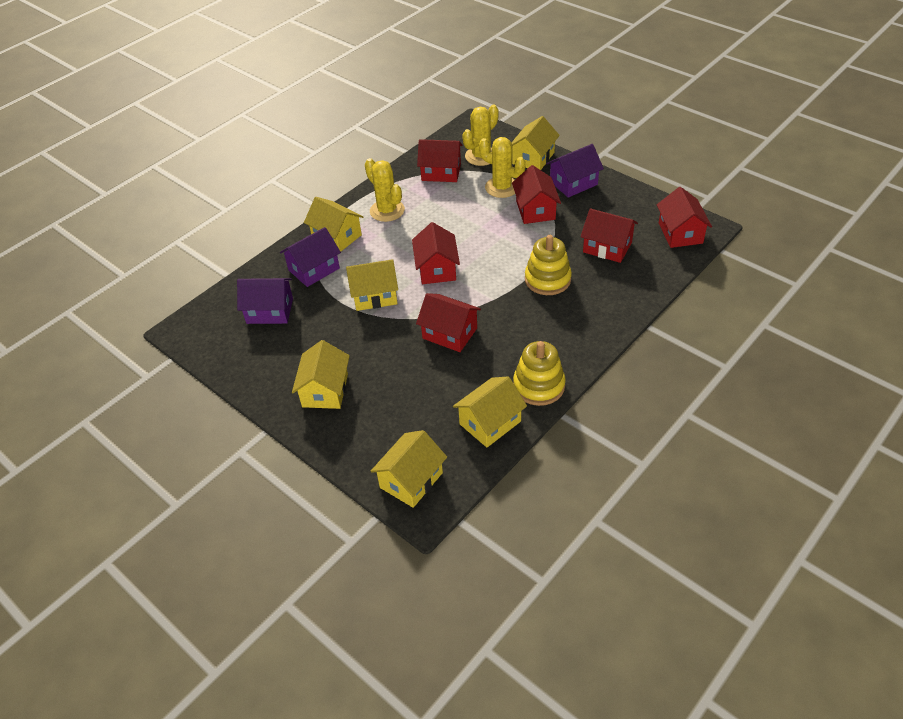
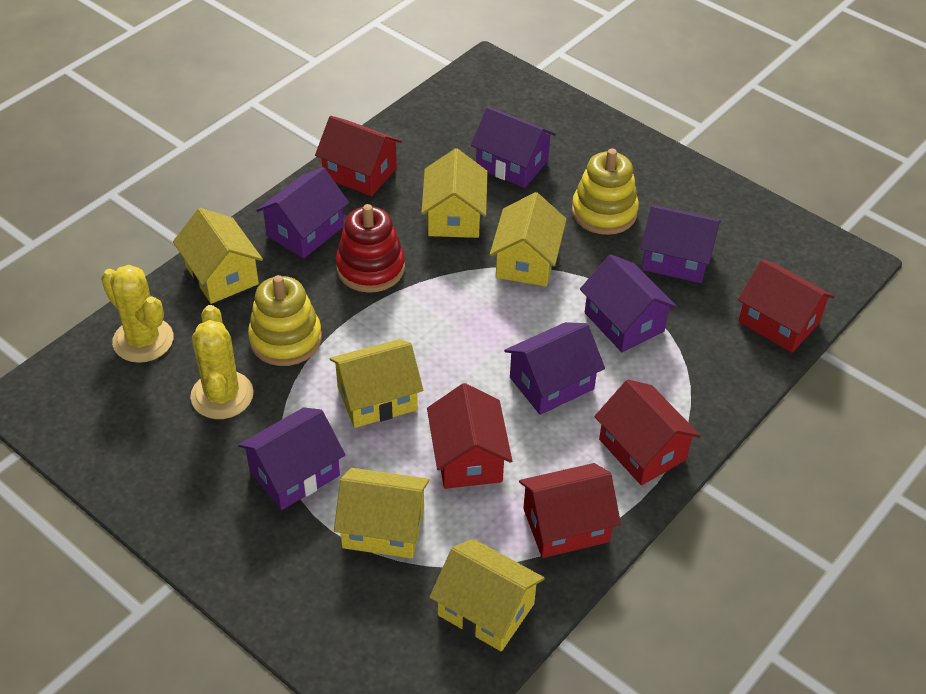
purple house: 3 -> 6
red house: 6 -> 5
red stacking toy: 0 -> 1
yellow cactus: 3 -> 2

